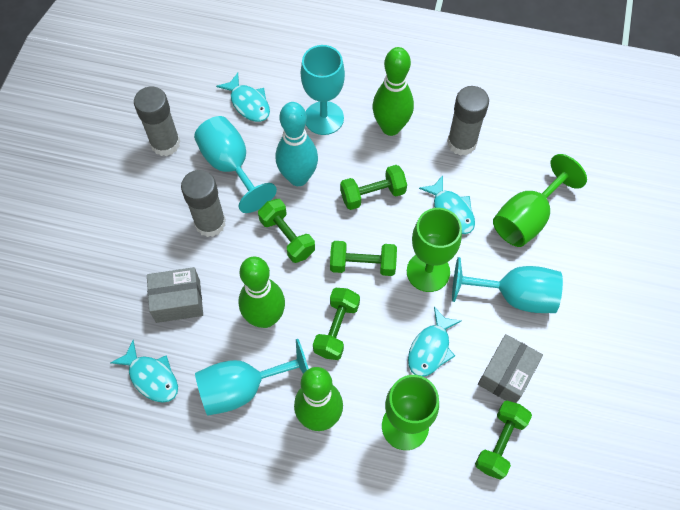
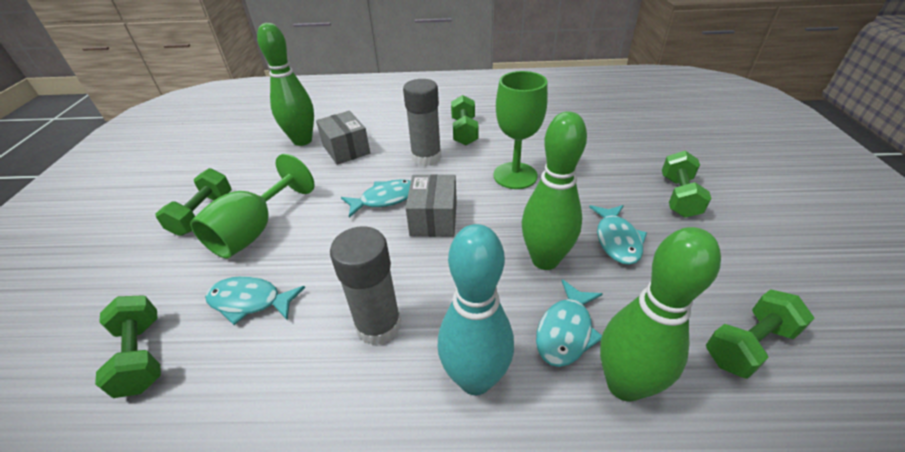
green goblet: 3 -> 2
grey glue stick: 3 -> 2
turquoise goblet: 4 -> 0

